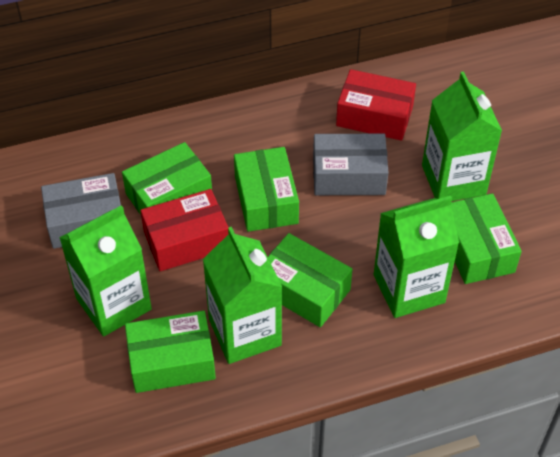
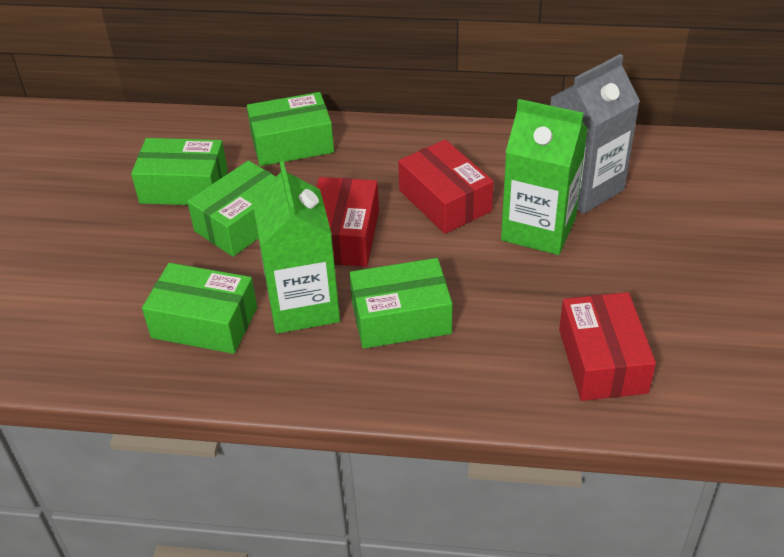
green carton: 4 -> 2
grey box: 2 -> 0
grey carton: 0 -> 1
red box: 2 -> 3

